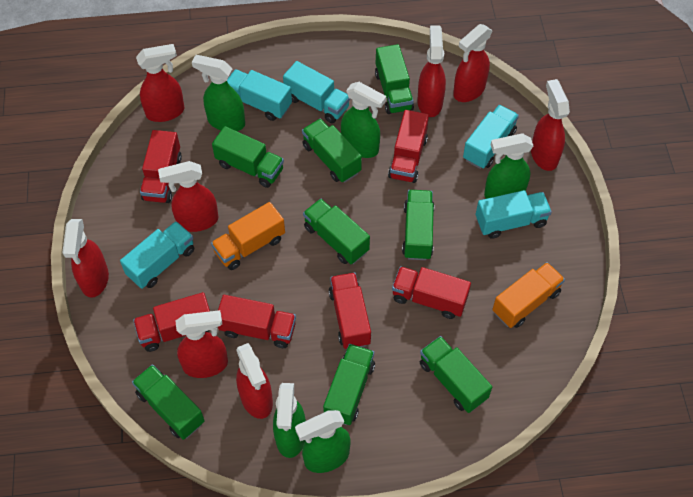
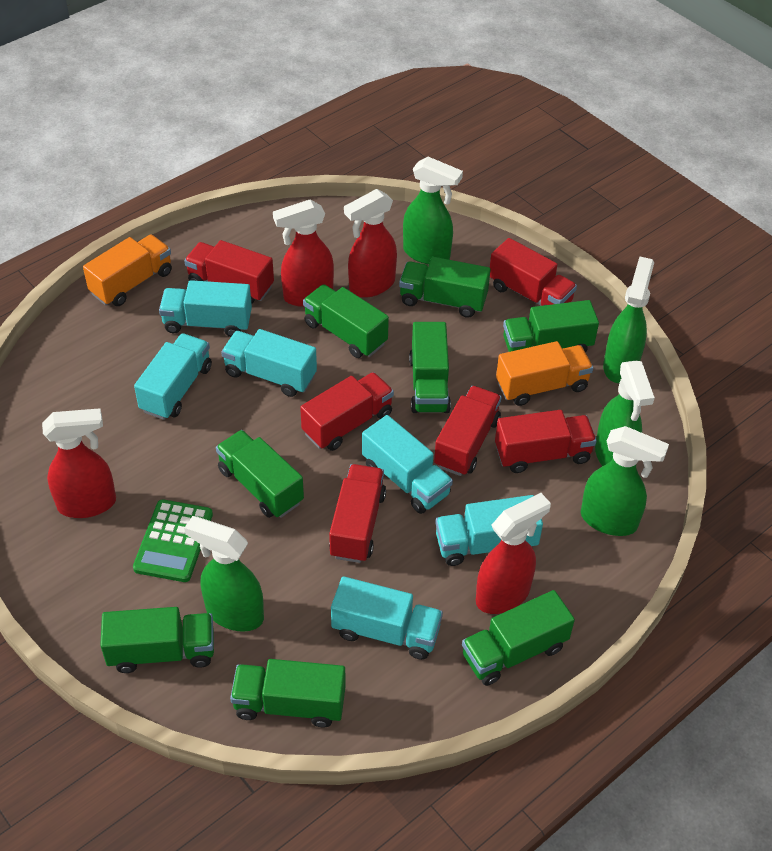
green calculator: 0 -> 1
red spray bottle: 8 -> 4
turquoise truck: 5 -> 6

